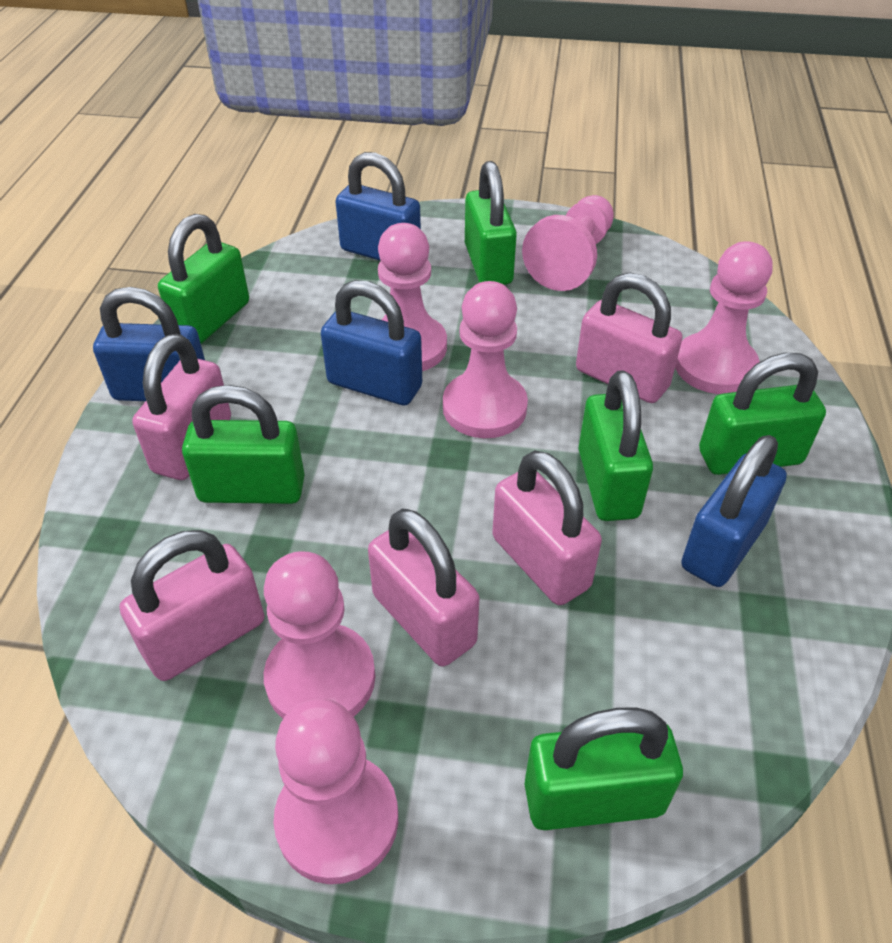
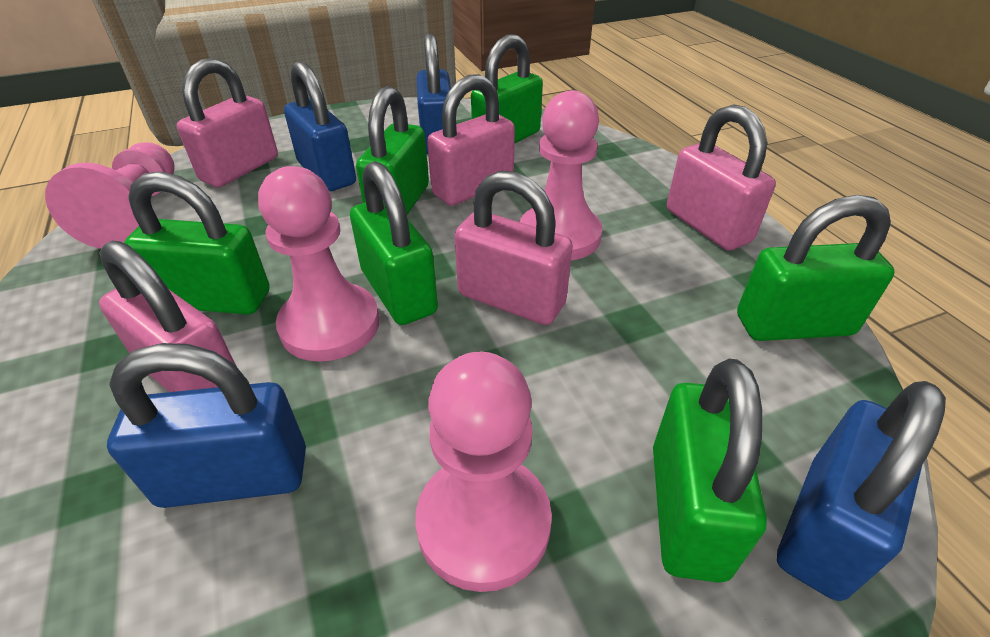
pink pawn: 6 -> 4

